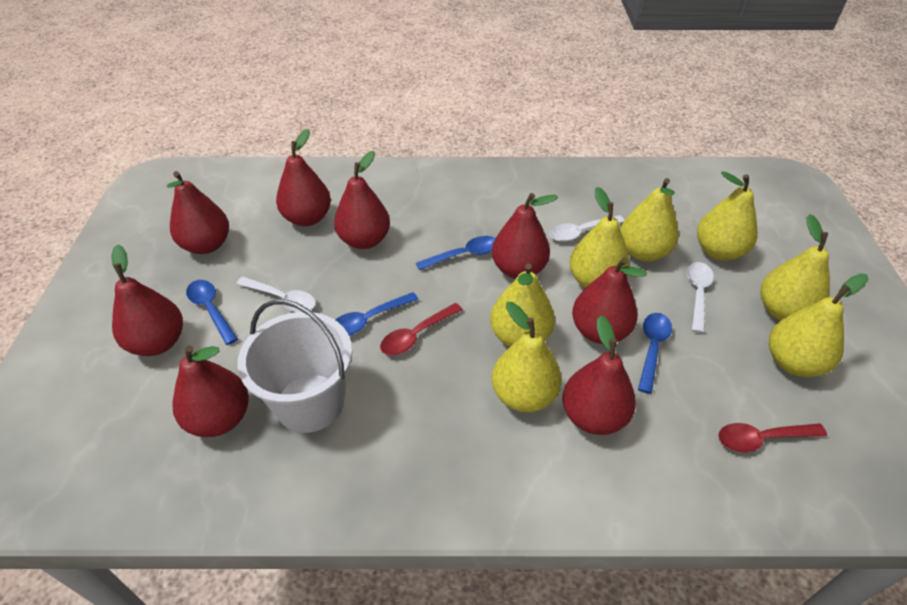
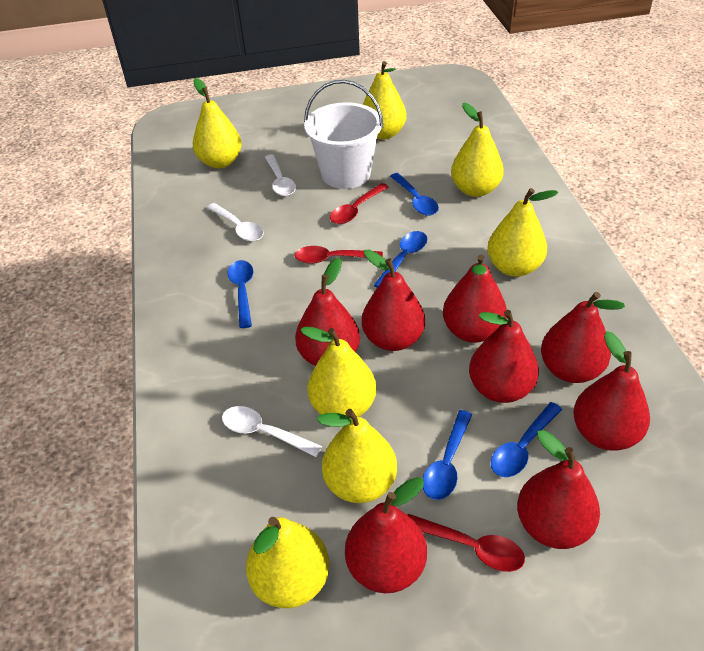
blue spoon: 4 -> 5
red spoon: 2 -> 3

